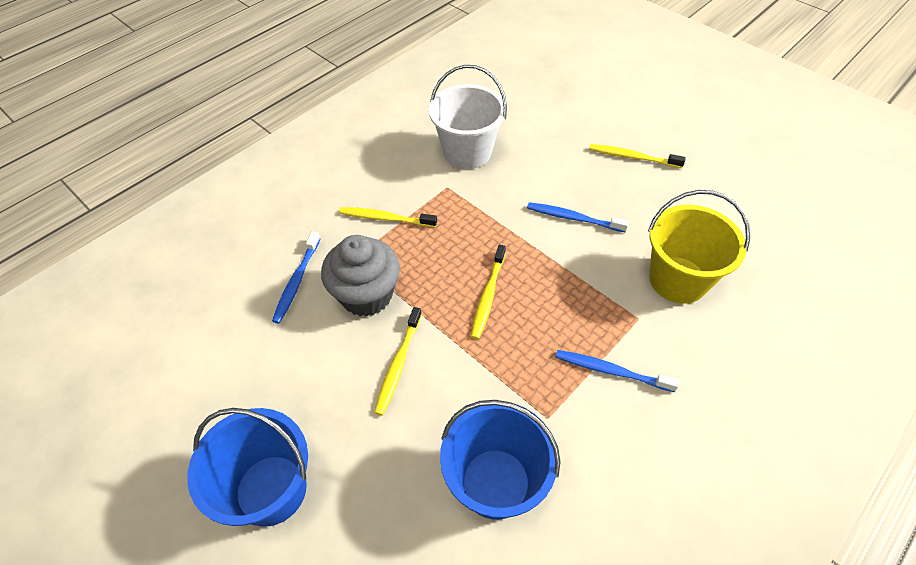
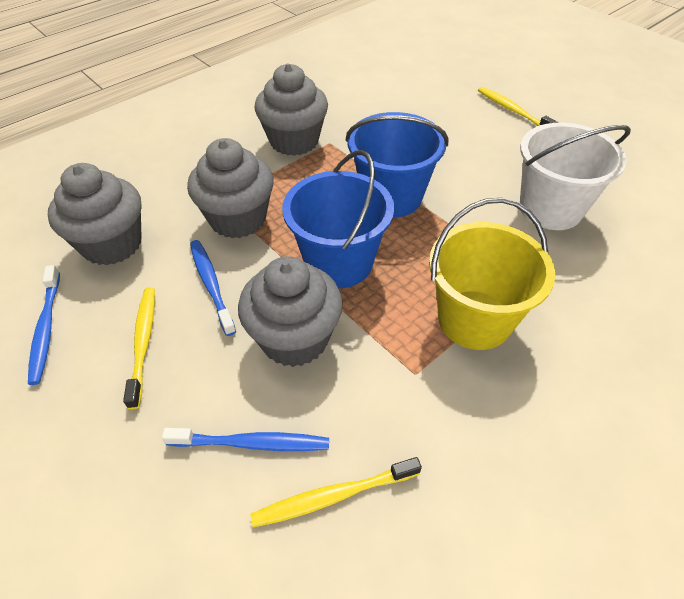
grey cupcake: 1 -> 4
yellow toothbrush: 4 -> 3

